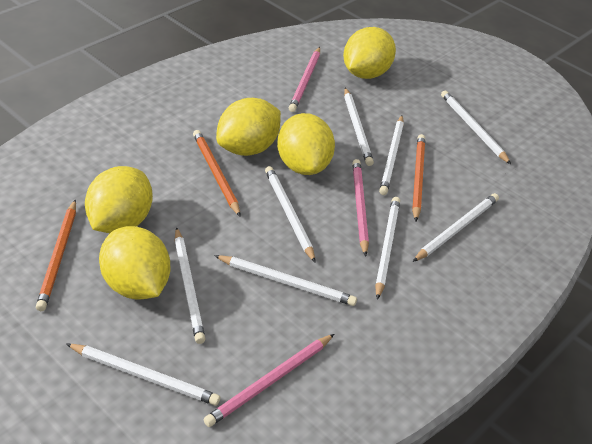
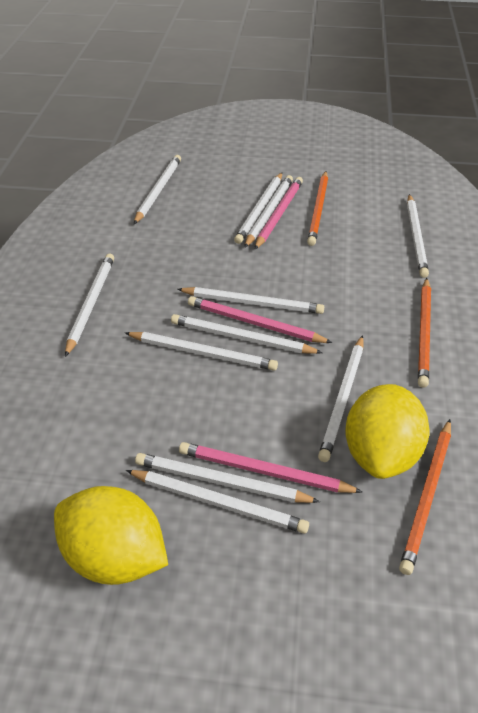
white pencil: 9 -> 11
yellow lemon: 5 -> 2

